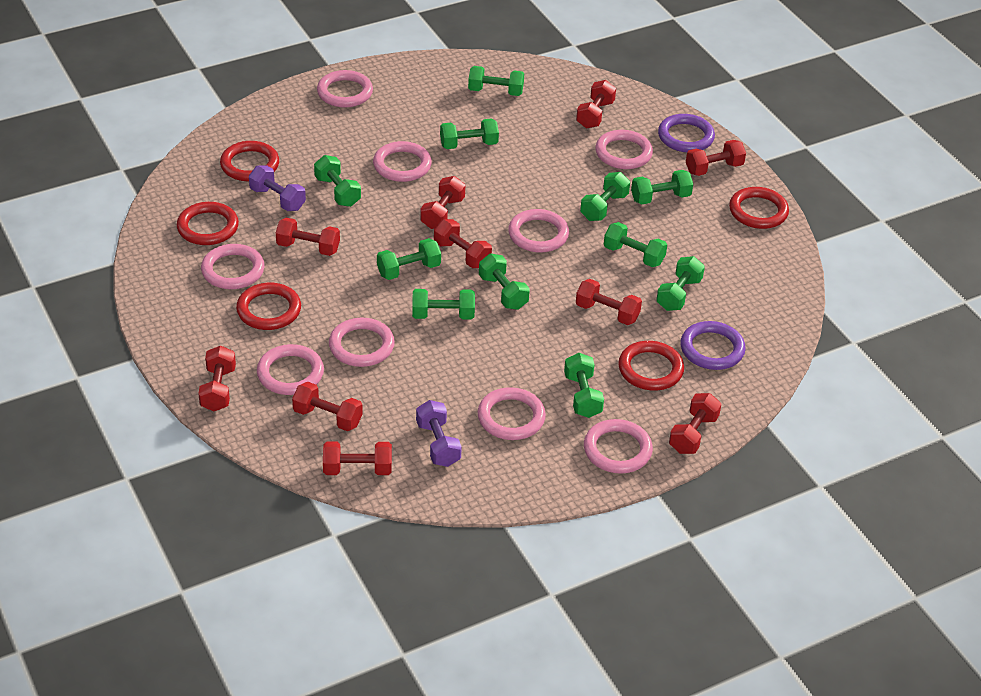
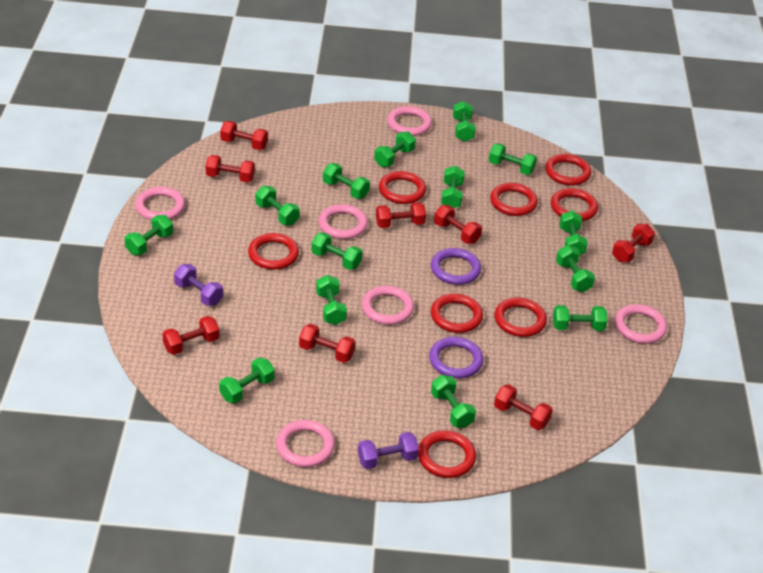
green dumbbell: 11 -> 14
pink ring: 9 -> 6
red dumbbell: 10 -> 8
red ring: 5 -> 8

